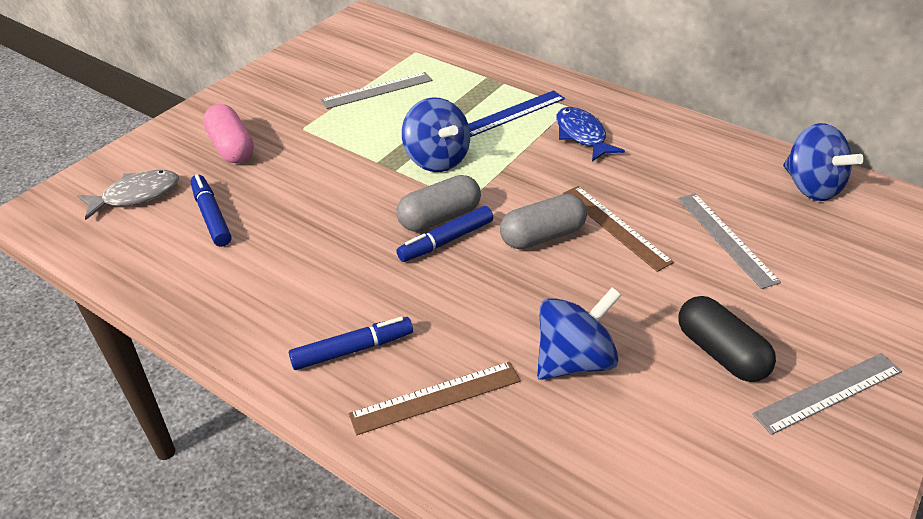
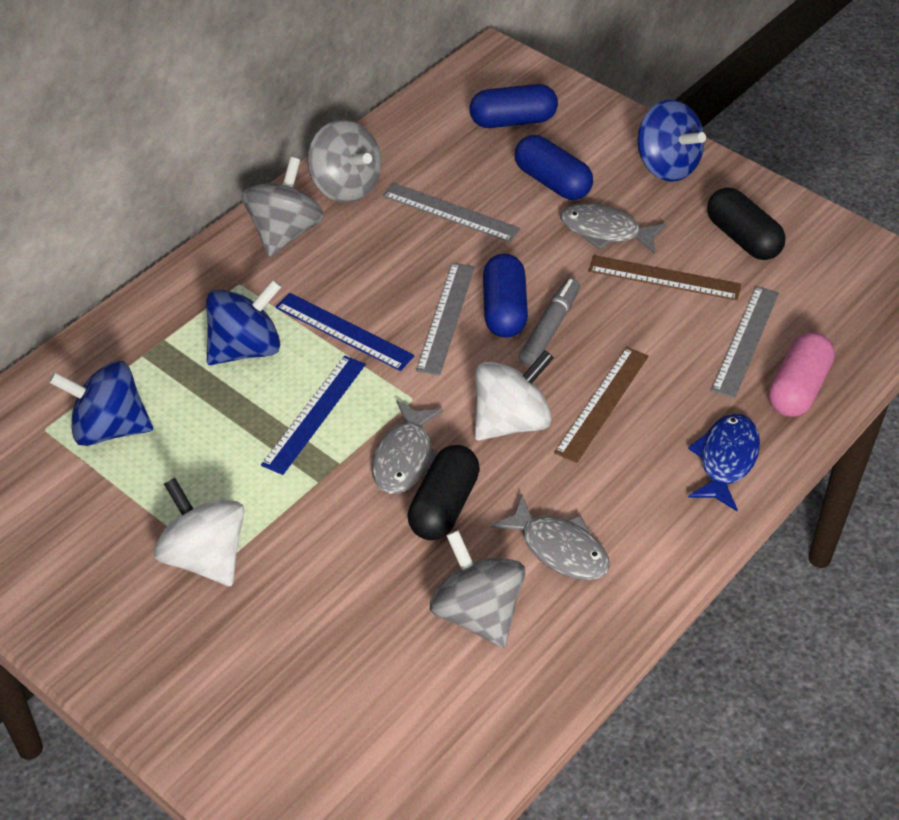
black capsule: 1 -> 2
blue capsule: 0 -> 3
blue marker: 3 -> 0
blue ruler: 1 -> 2
grey capsule: 2 -> 0
grey fish: 1 -> 3
grey marker: 0 -> 1
grey spinning top: 0 -> 3
white spinning top: 0 -> 2

